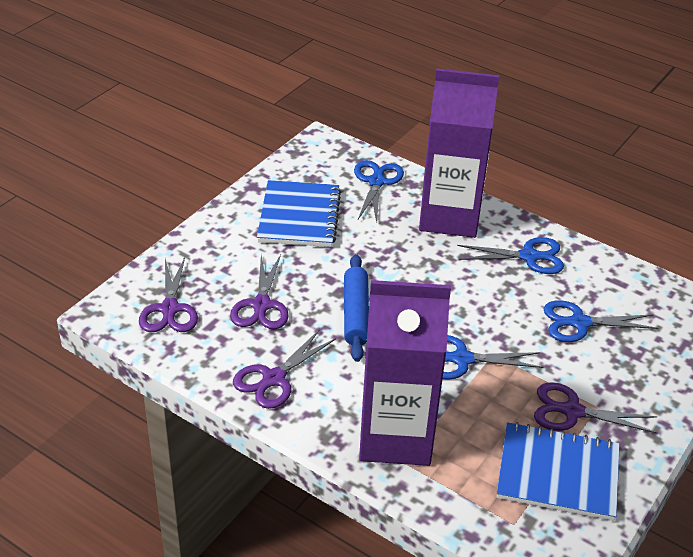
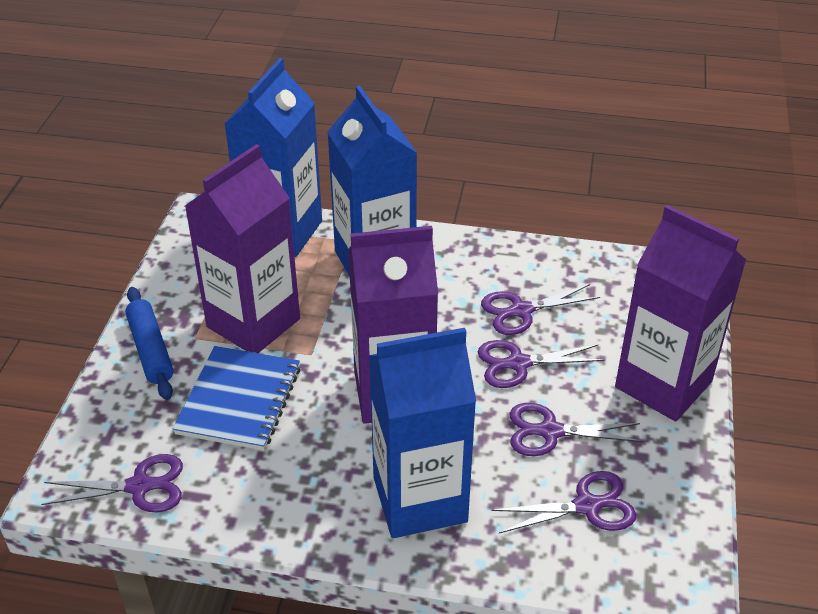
blue carton: 0 -> 3
blue notebook: 2 -> 1
blue scissors: 4 -> 0
purple carton: 2 -> 3
purple scissors: 4 -> 5

